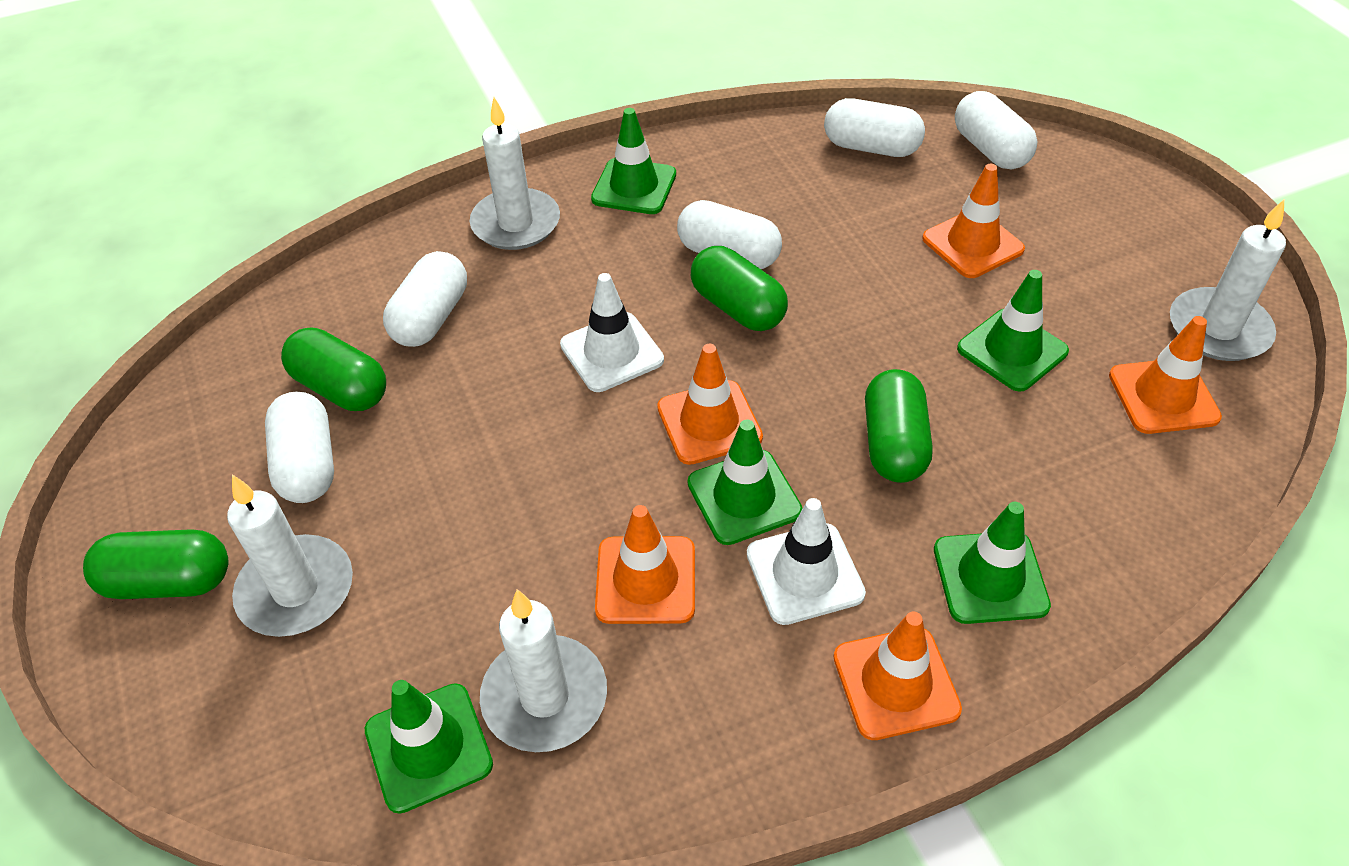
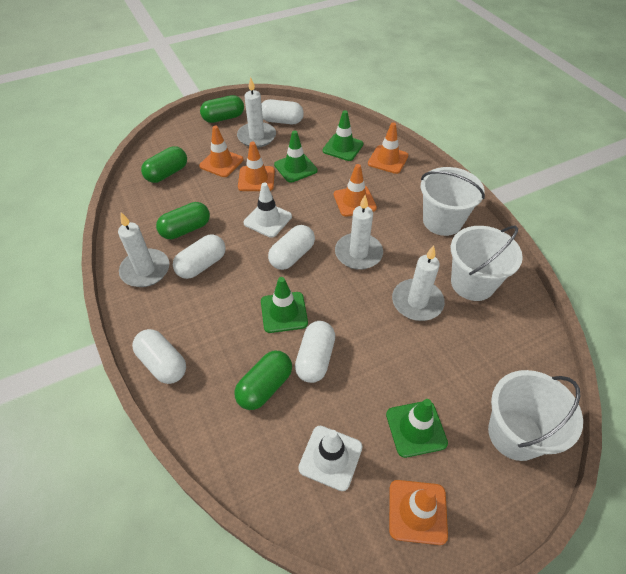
green traffic cone: 5 -> 4
white bucket: 0 -> 3

